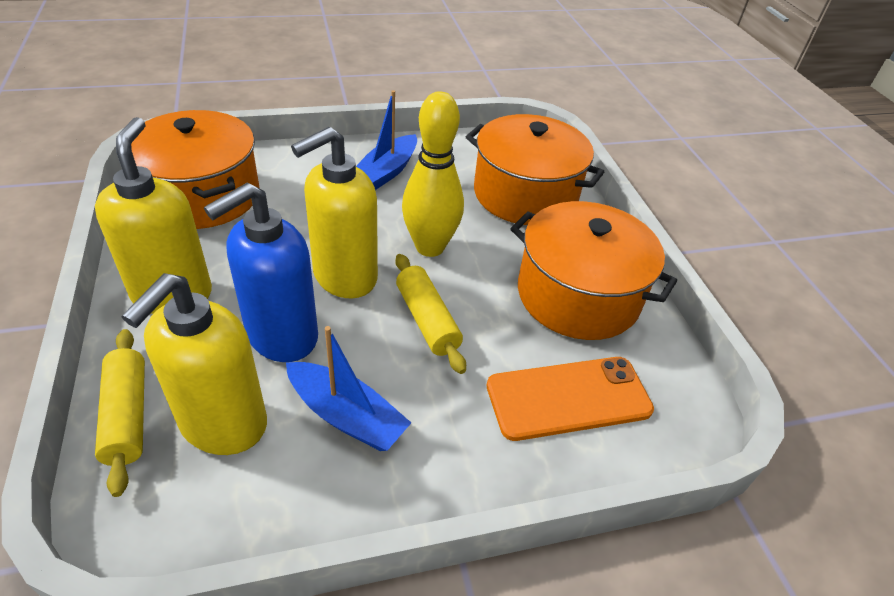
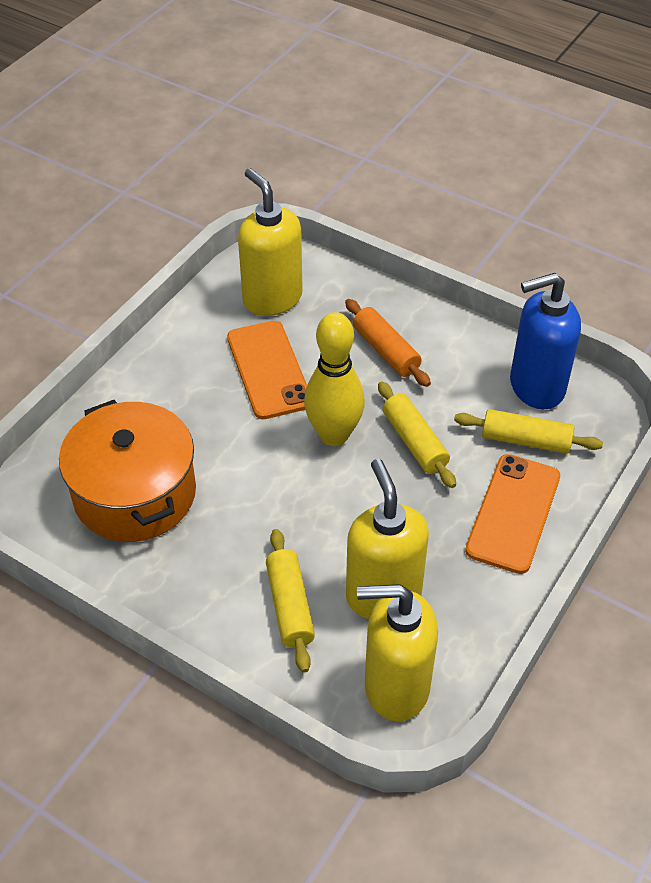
blue boat: 2 -> 0
orange phone: 1 -> 2
orange pot: 3 -> 1
orange rolling pin: 0 -> 1
yellow rolling pin: 2 -> 3

